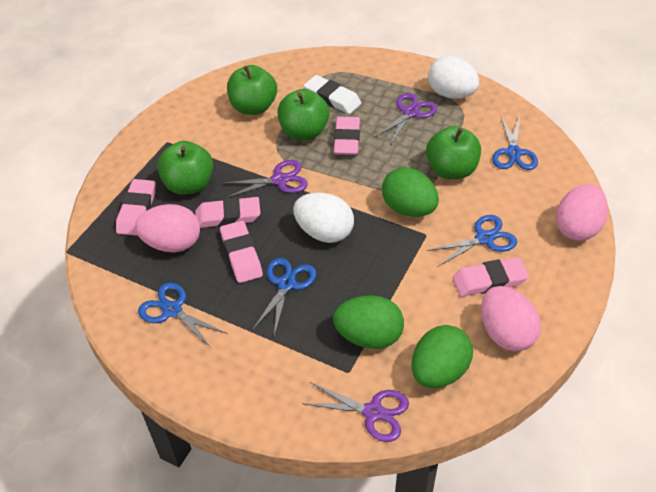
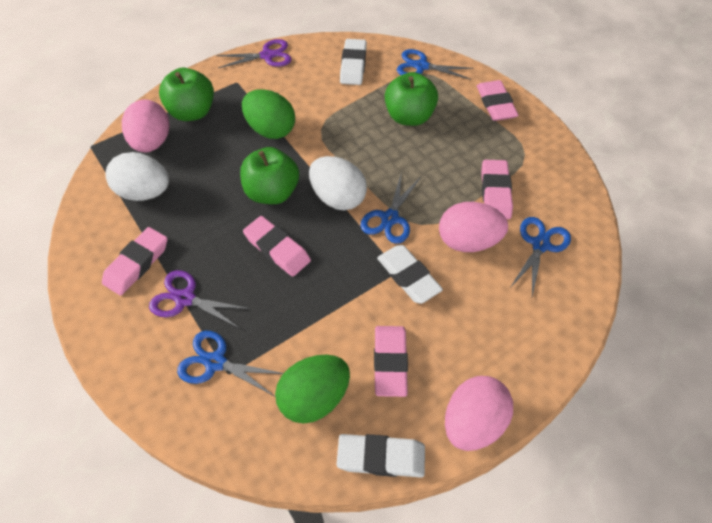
green apple: 4 -> 3
green egg: 3 -> 2
purple scissors: 3 -> 2
white eraser: 1 -> 3

